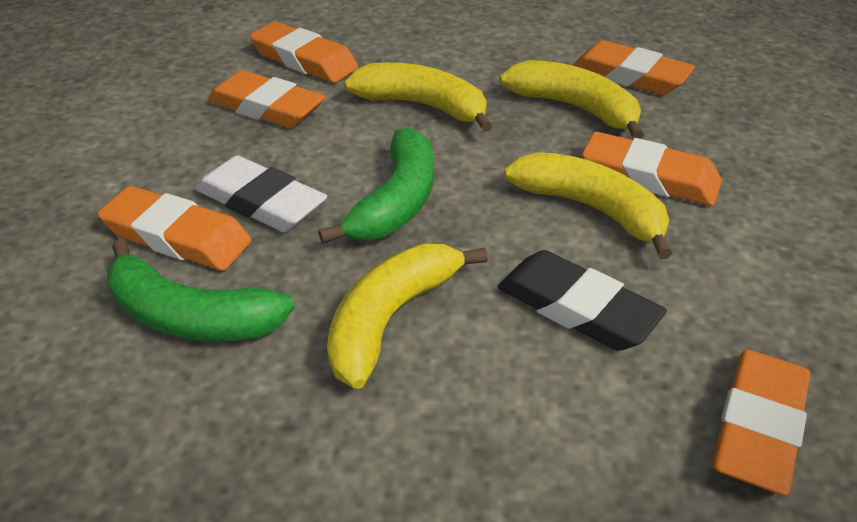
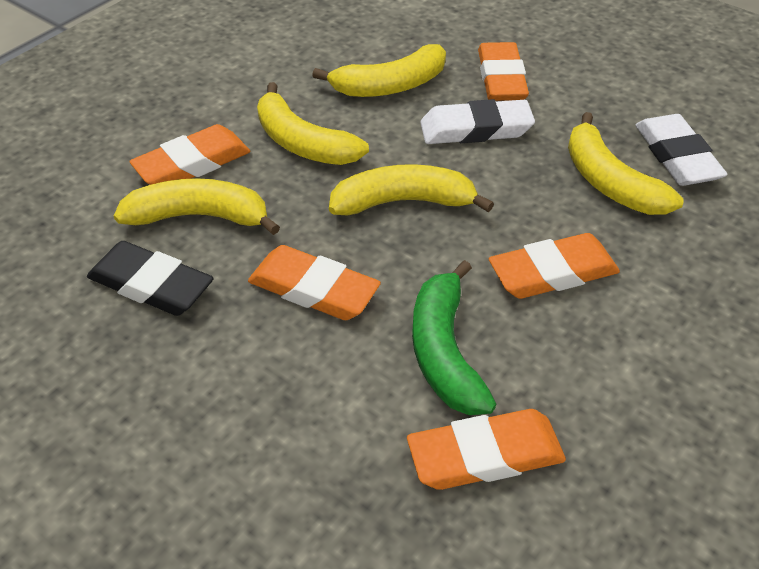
green banana: 2 -> 1
orange eraser: 6 -> 5
white eraser: 1 -> 2
yellow banana: 4 -> 5

